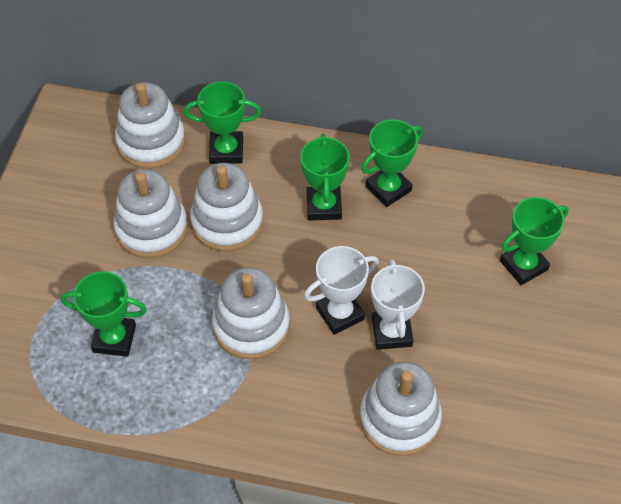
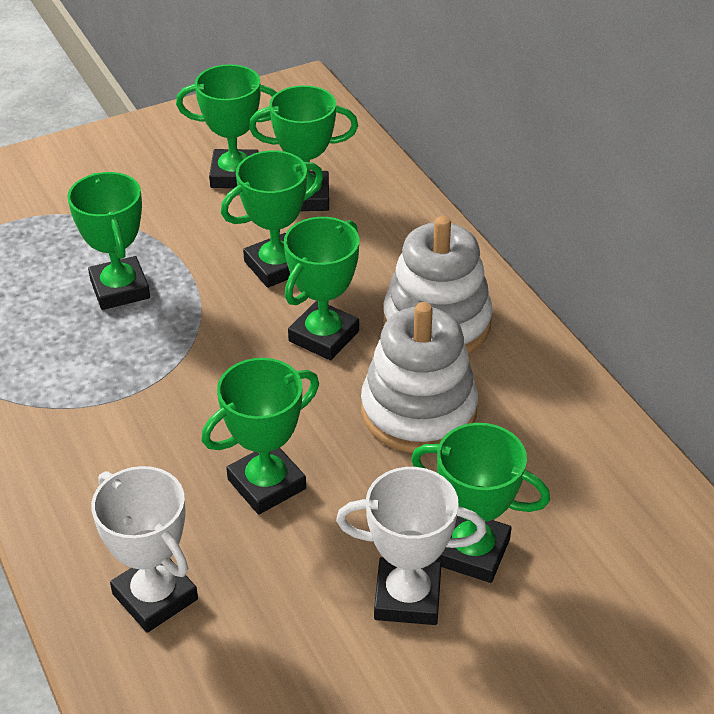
green trophy: 5 -> 7
white stacking toy: 5 -> 2

